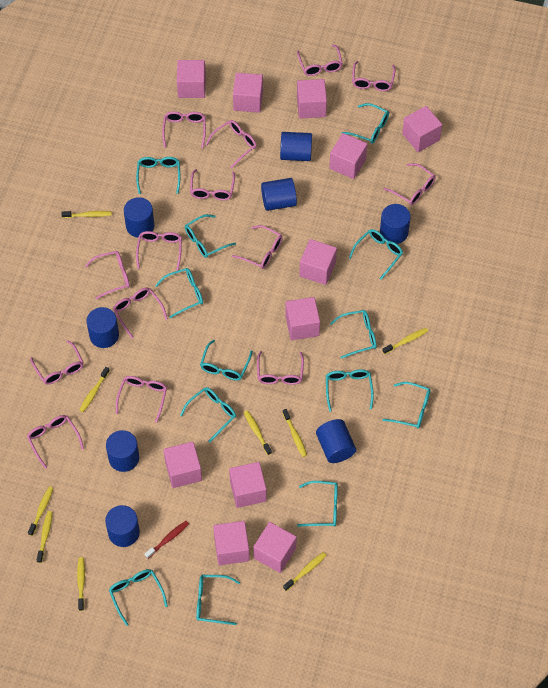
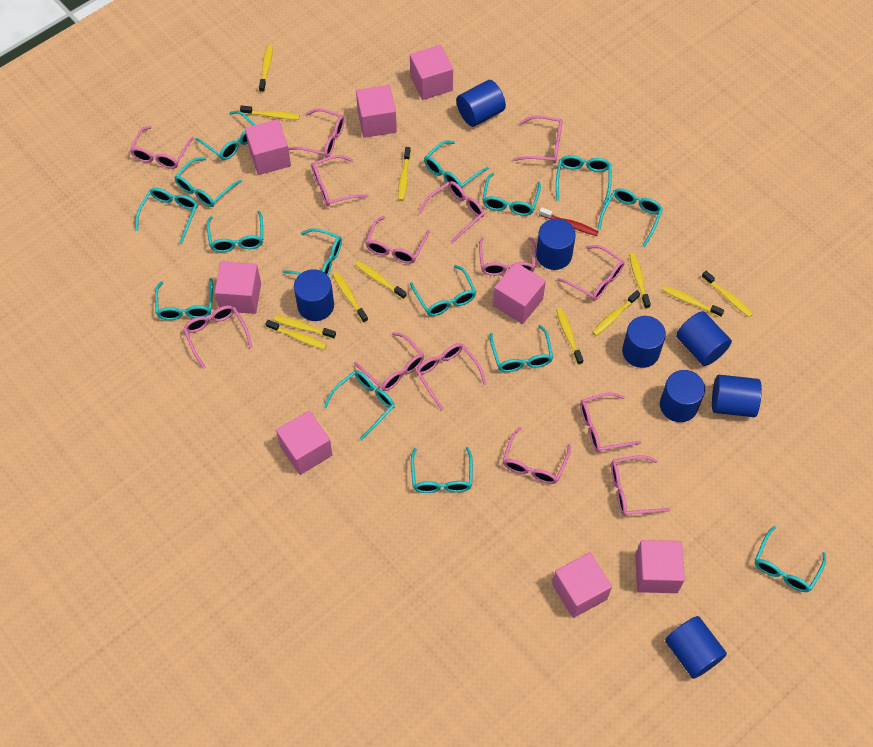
pink cube: 11 -> 8
turquoise glasses: 13 -> 15
yellow toothbrush: 9 -> 12

